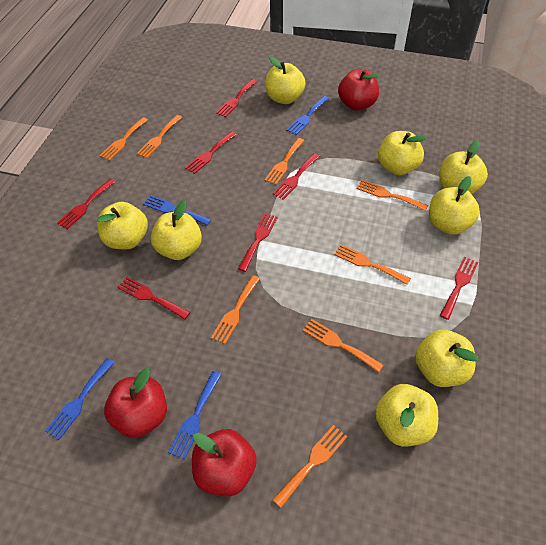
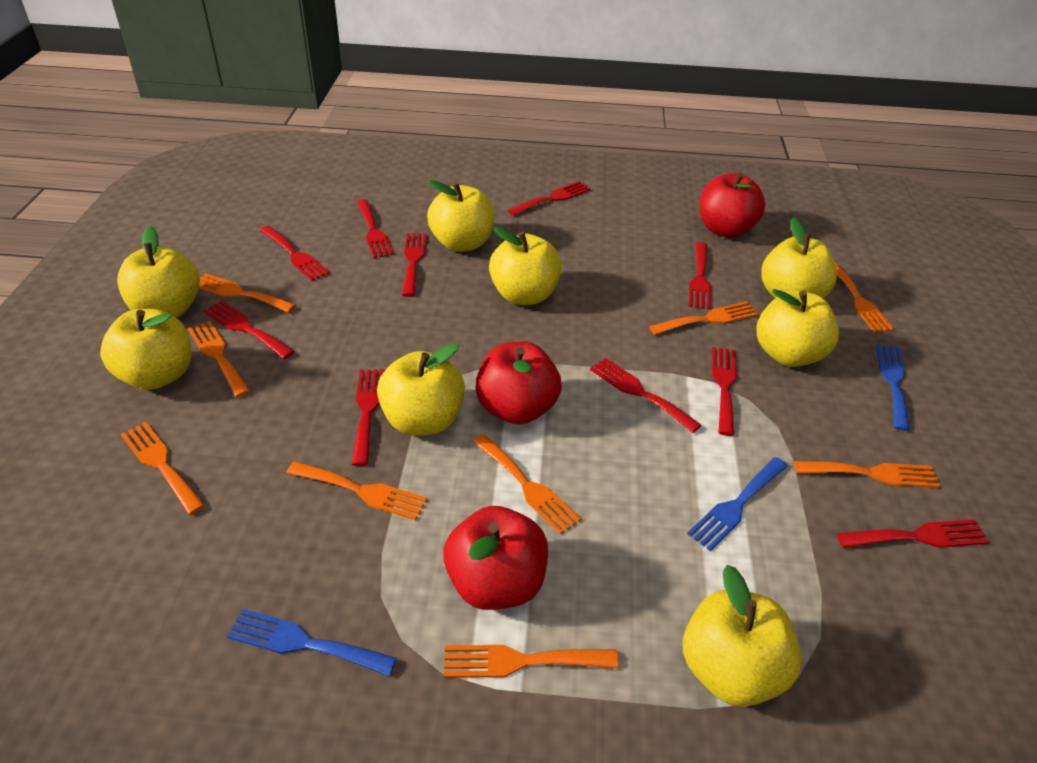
blue fork: 4 -> 3
orange fork: 8 -> 9
red fork: 7 -> 10

